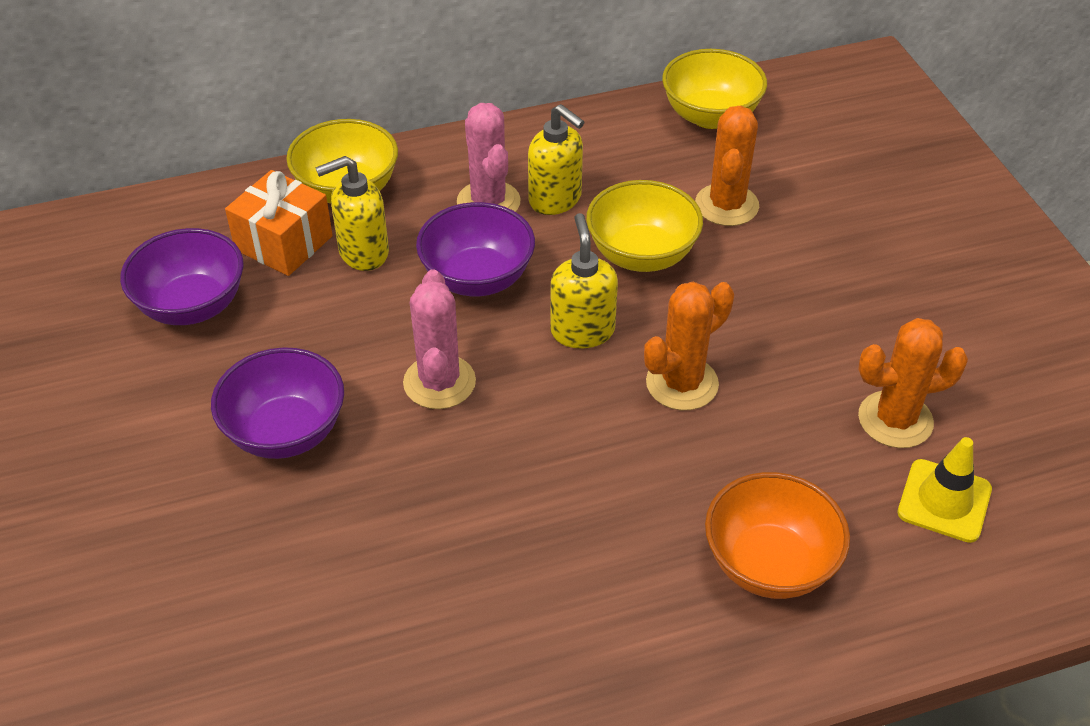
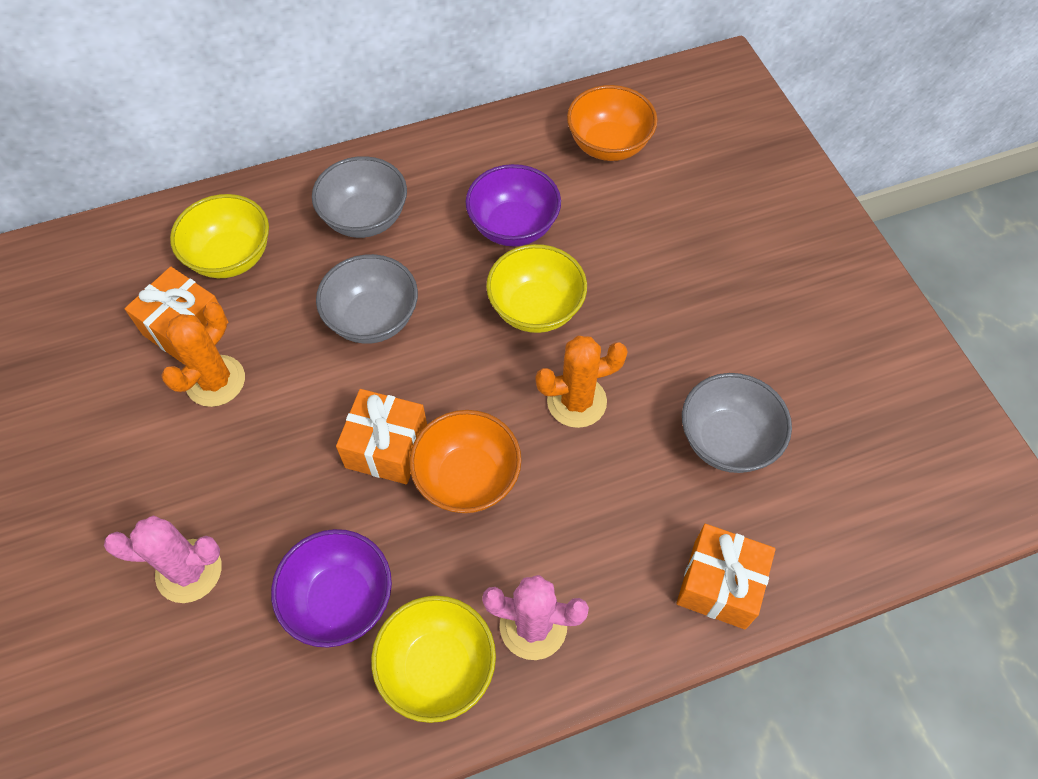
grey bowl: 0 -> 3
orange bowl: 1 -> 2
orange cactus: 3 -> 2
orange gift: 1 -> 3
purple bowl: 3 -> 2
yellow soap dispenser: 3 -> 0
yellow traffic cone: 1 -> 0

